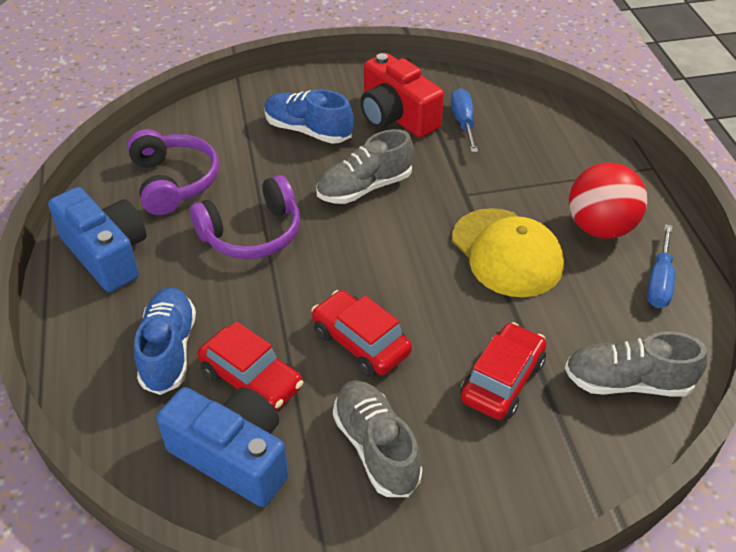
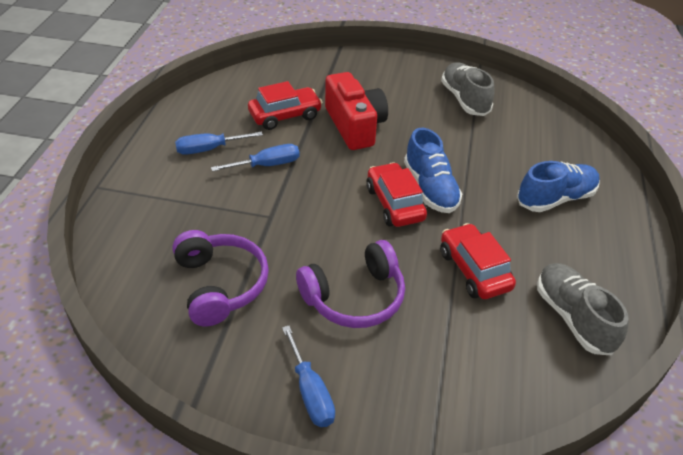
blue camera: 2 -> 0
blue screwdriver: 2 -> 3
grey shoe: 3 -> 2
red ball: 1 -> 0
yellow cap: 1 -> 0

